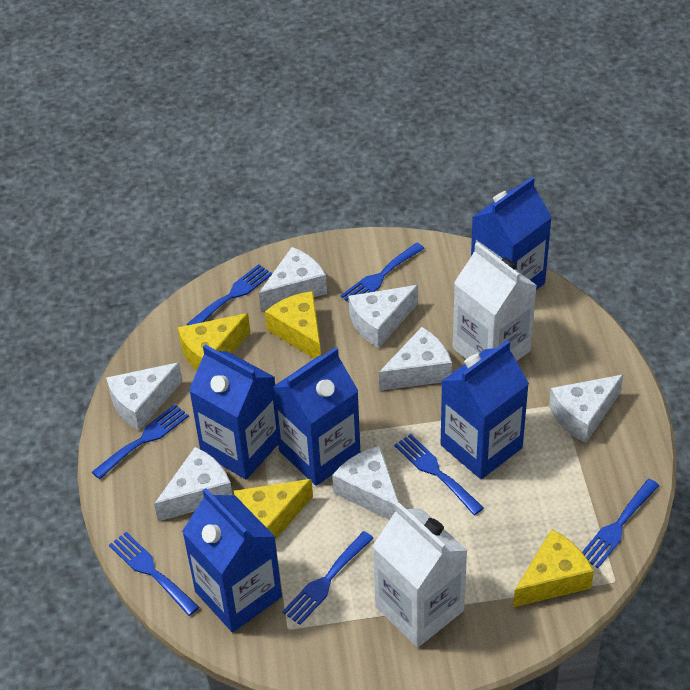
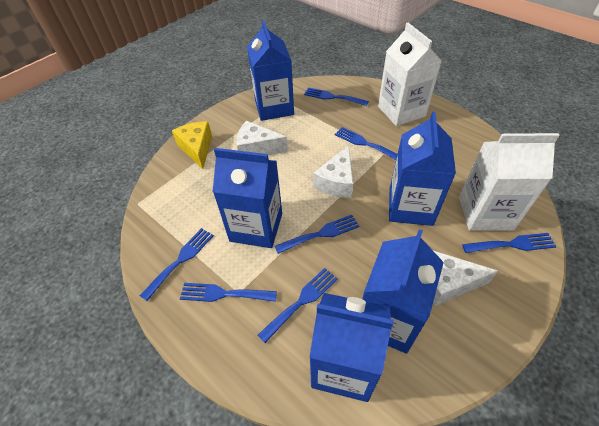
white cheese: 7 -> 3
yellow cheese: 4 -> 1

